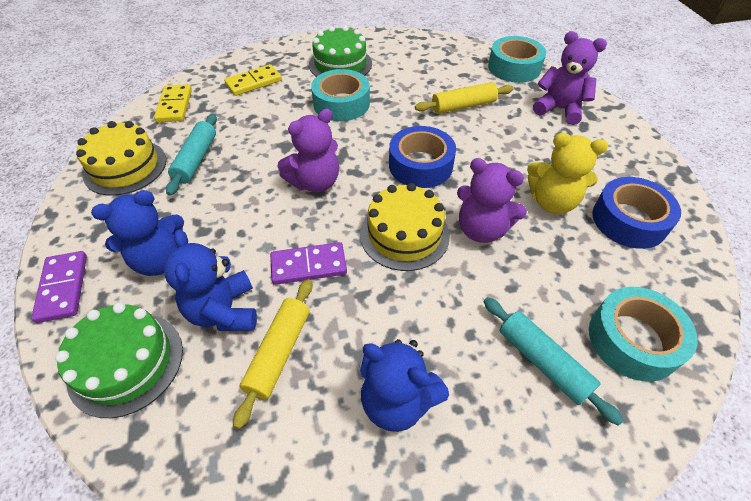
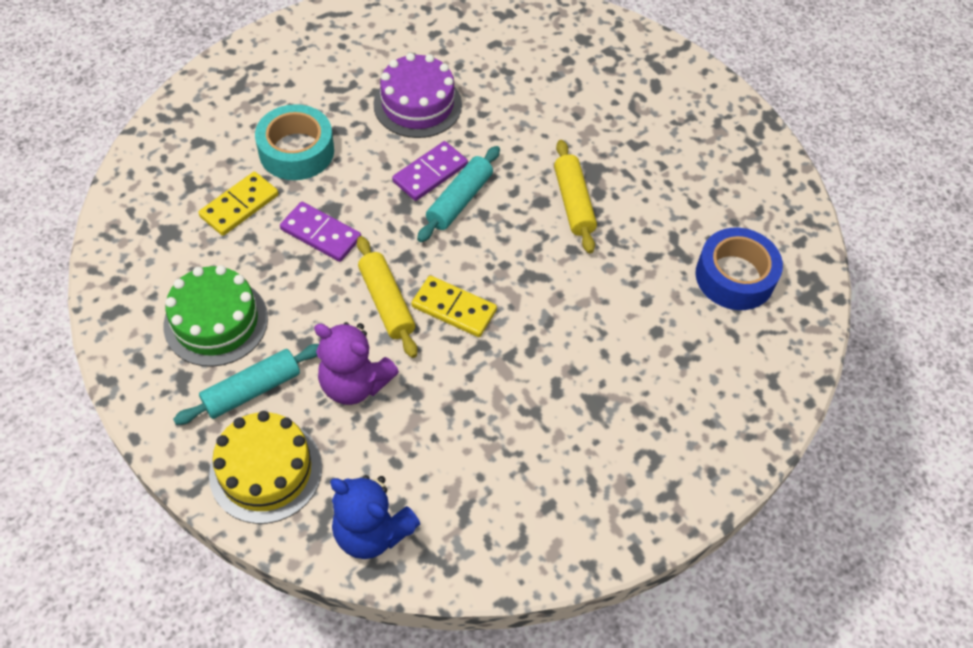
blue tape: 2 -> 1
blue teddy bear: 3 -> 1
green cake: 2 -> 1
purple cake: 0 -> 1
purple teddy bear: 3 -> 1
turquoise tape: 3 -> 1
yellow cake: 2 -> 1
yellow teddy bear: 1 -> 0

